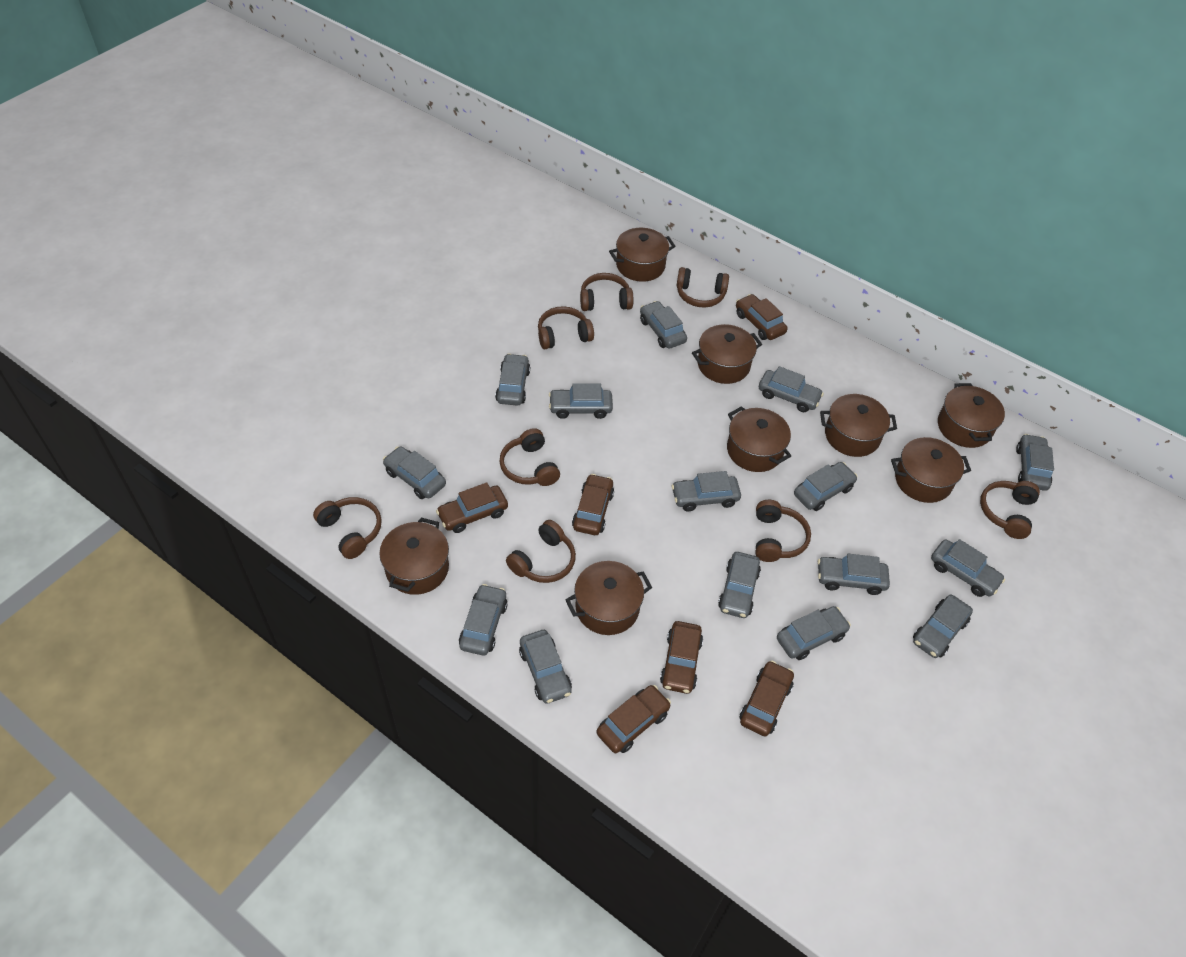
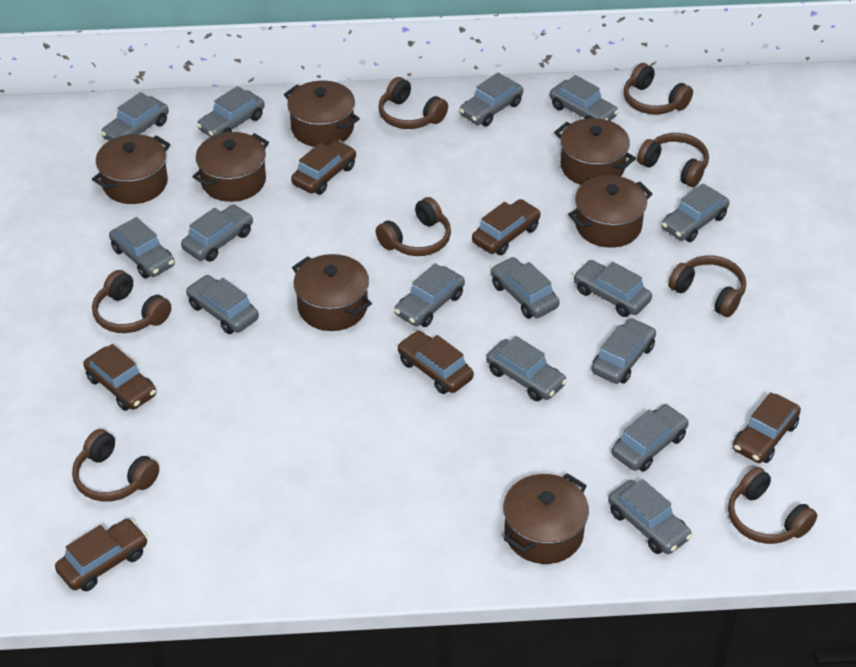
brown pot: 8 -> 7

